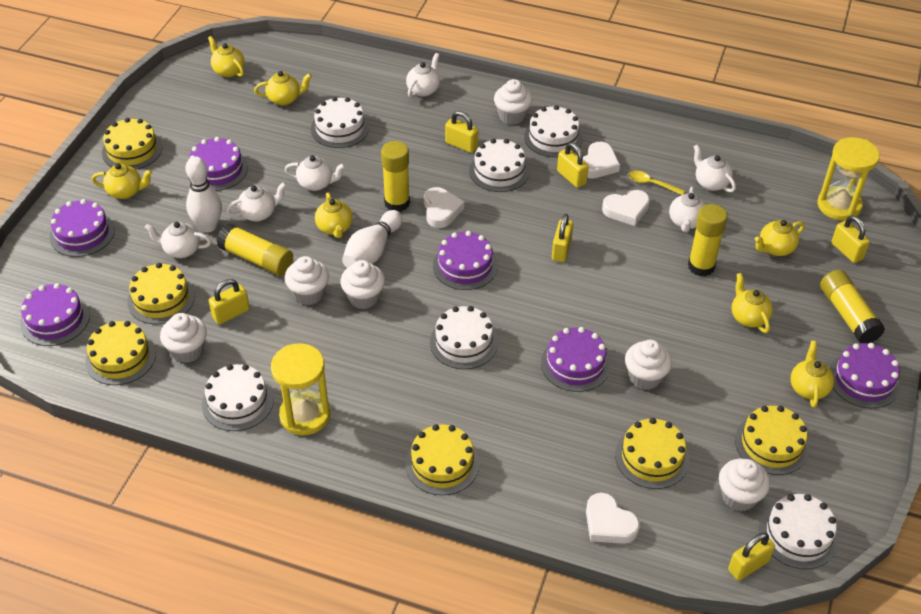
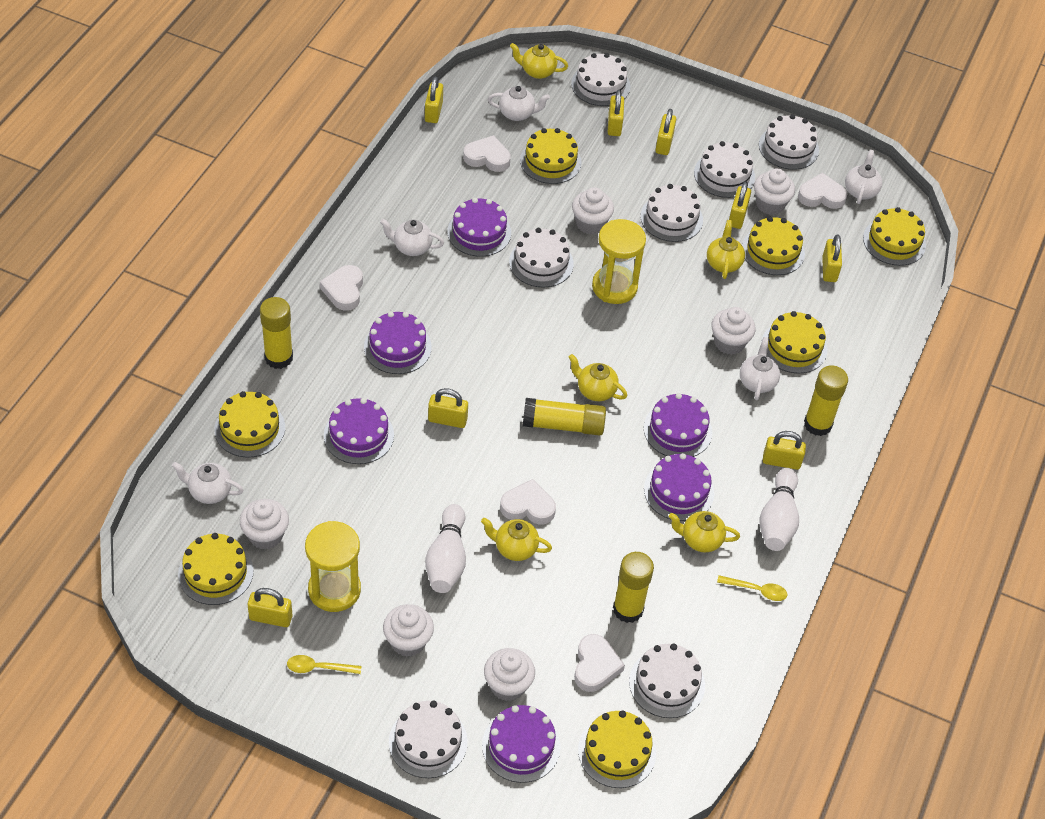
white cake: 6 -> 7
white heart: 4 -> 5
white teapot: 6 -> 5
yellow cake: 6 -> 7
yellow padlock: 6 -> 8
yellow spoon: 1 -> 2
yellow teapot: 7 -> 5

